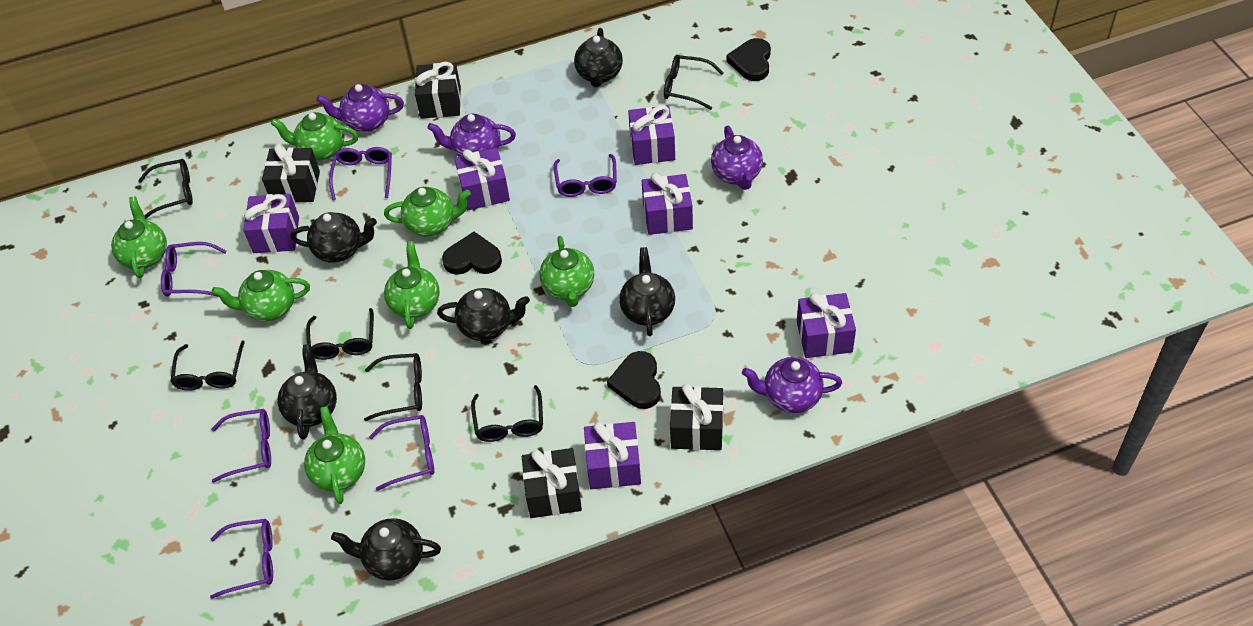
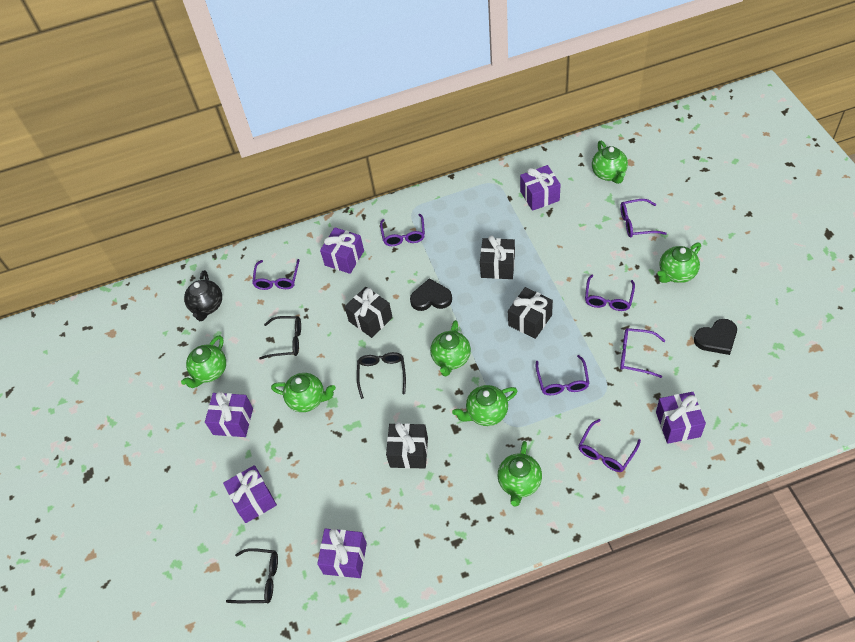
black glasses: 6 -> 3
black heart: 3 -> 2
black teapot: 6 -> 1
purple glasses: 6 -> 7
purple teapot: 4 -> 0

